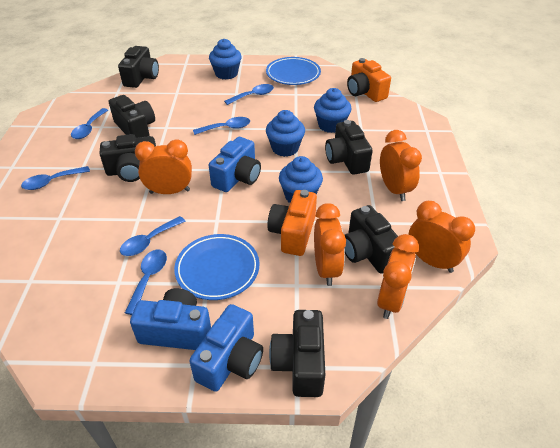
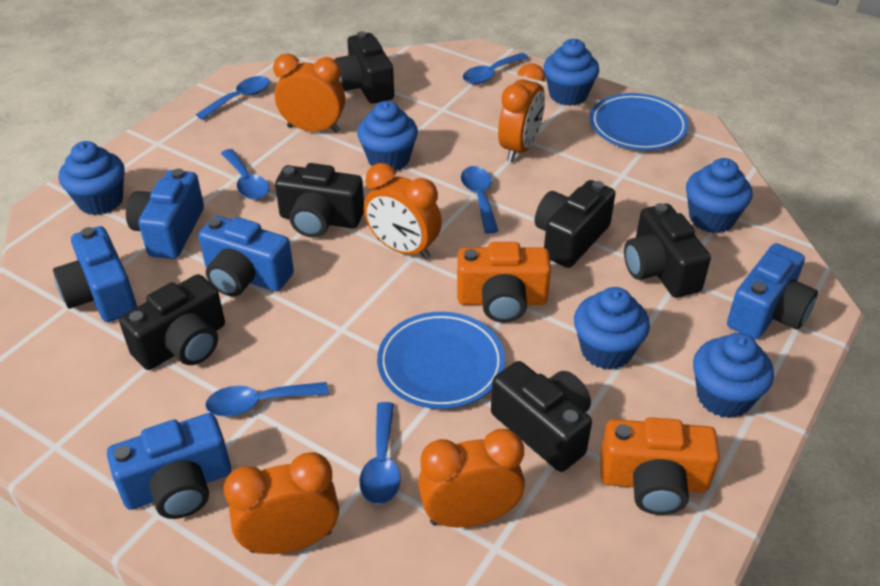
blue camera: 3 -> 5
blue cupcake: 4 -> 6

